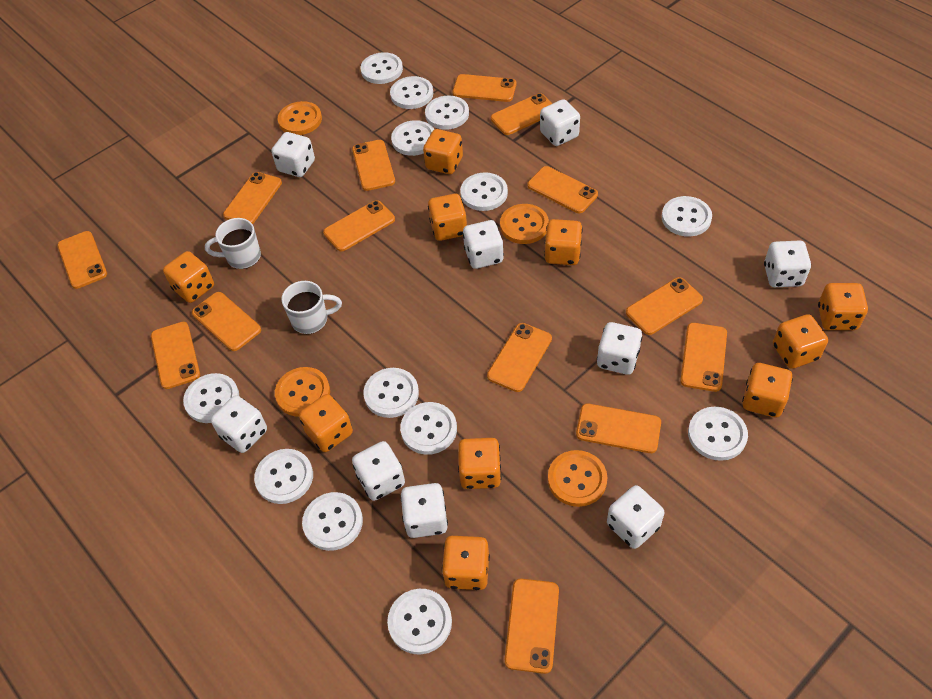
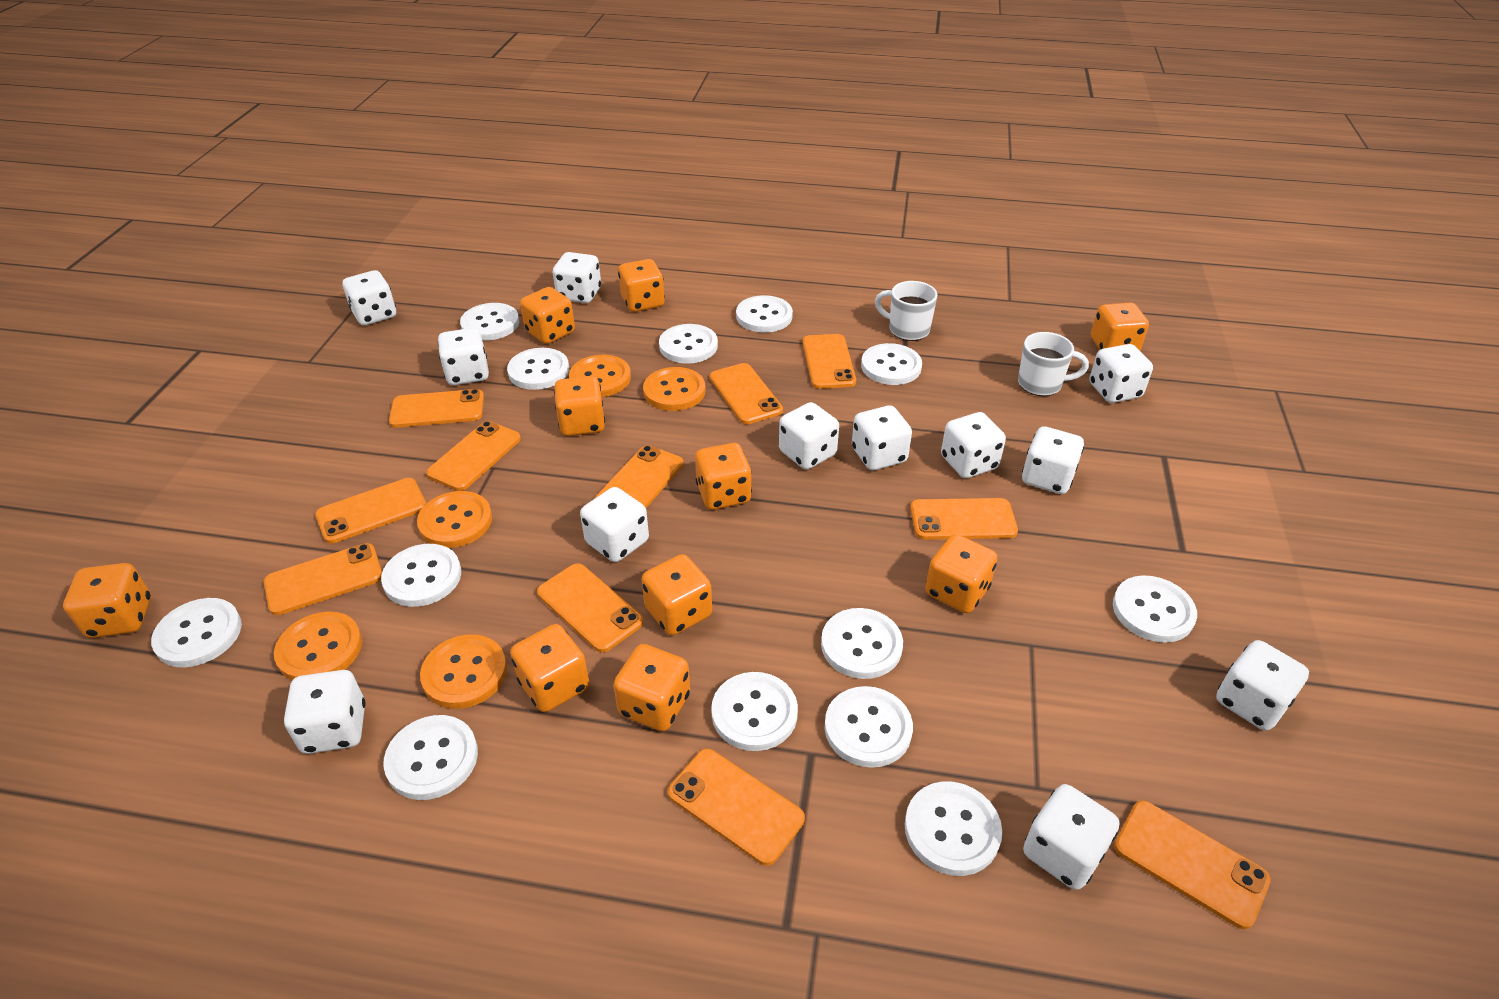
orange button: 4 -> 5
orange phone: 14 -> 11
white dice: 9 -> 12

